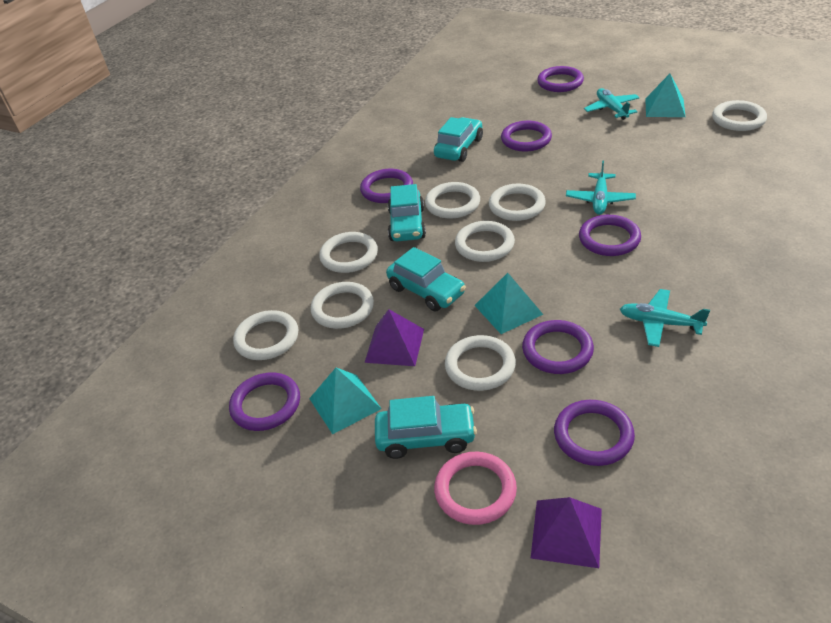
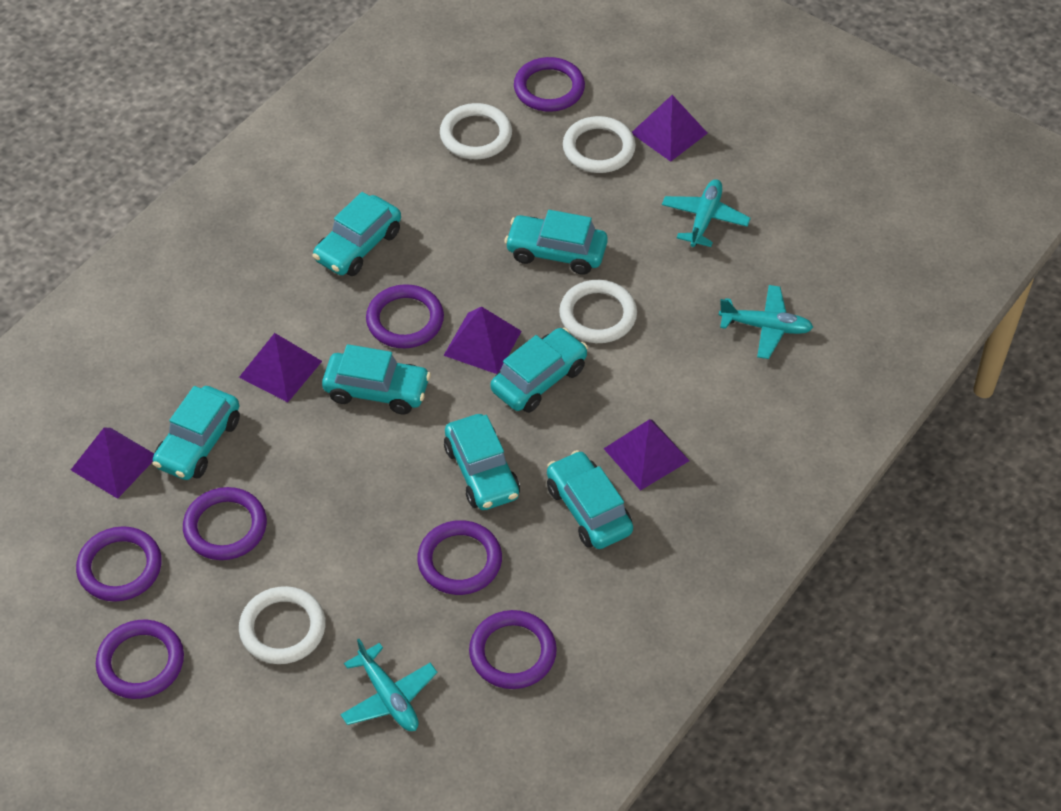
pink ring: 1 -> 0
purple pyramid: 2 -> 5
turquoise car: 4 -> 7
turquoise pyramid: 3 -> 0
white ring: 8 -> 4

